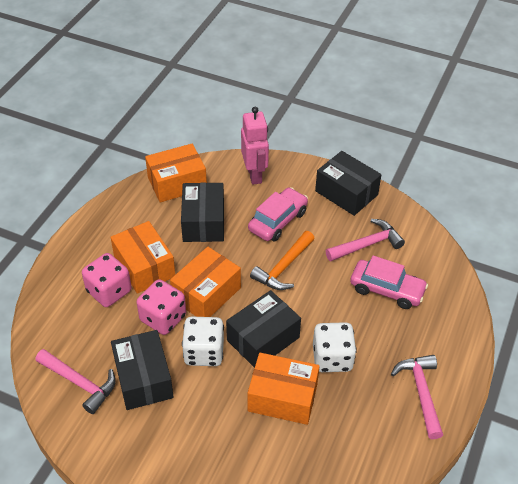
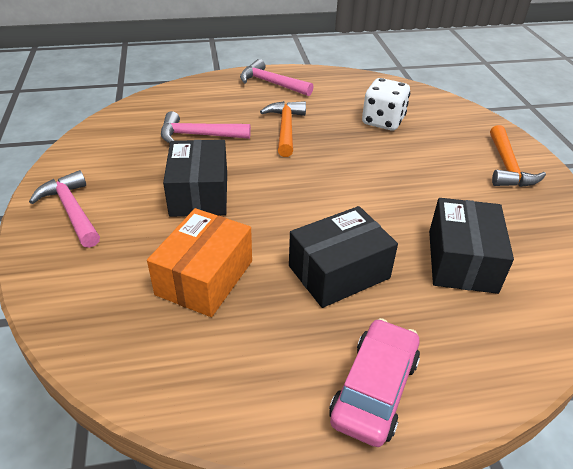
black box: 4 -> 3
orange box: 4 -> 1
orange hammer: 1 -> 2
pink car: 2 -> 1
pink dice: 2 -> 0
pink robot: 1 -> 0
white dice: 2 -> 1

